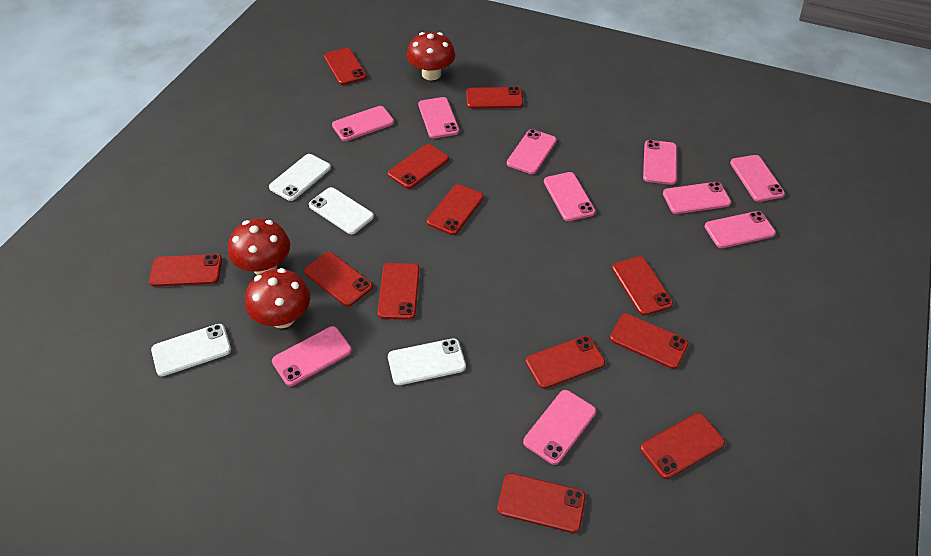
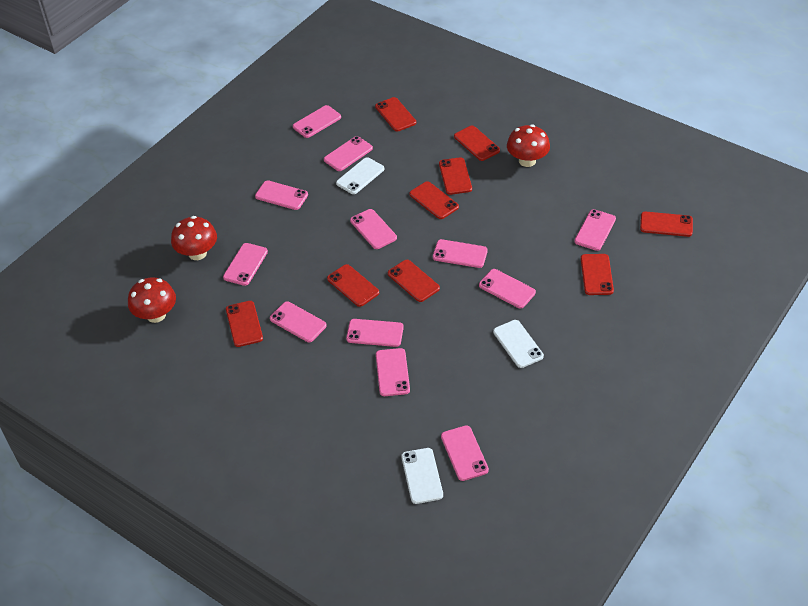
pink phone: 10 -> 12
red phone: 12 -> 9
white phone: 4 -> 3

